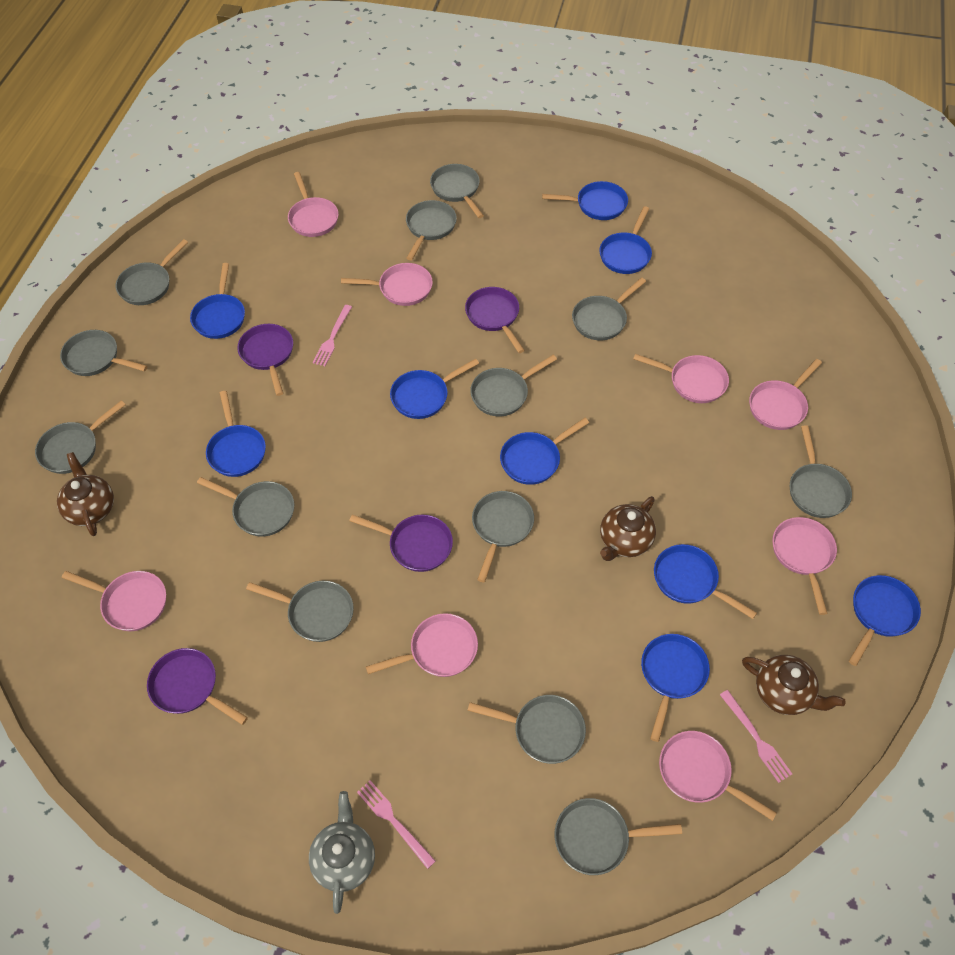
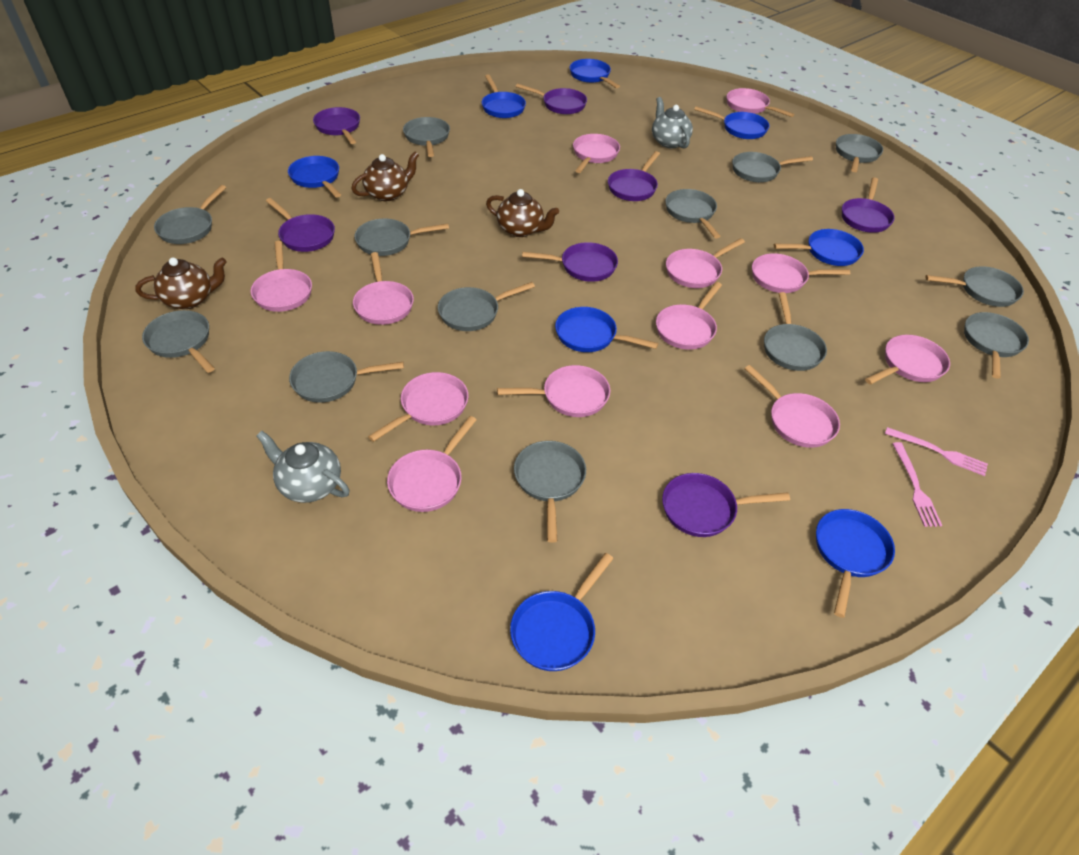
blue pan: 9 -> 8
grey teapot: 1 -> 2
pink fork: 3 -> 2
pink pan: 8 -> 12
purple pan: 4 -> 7

